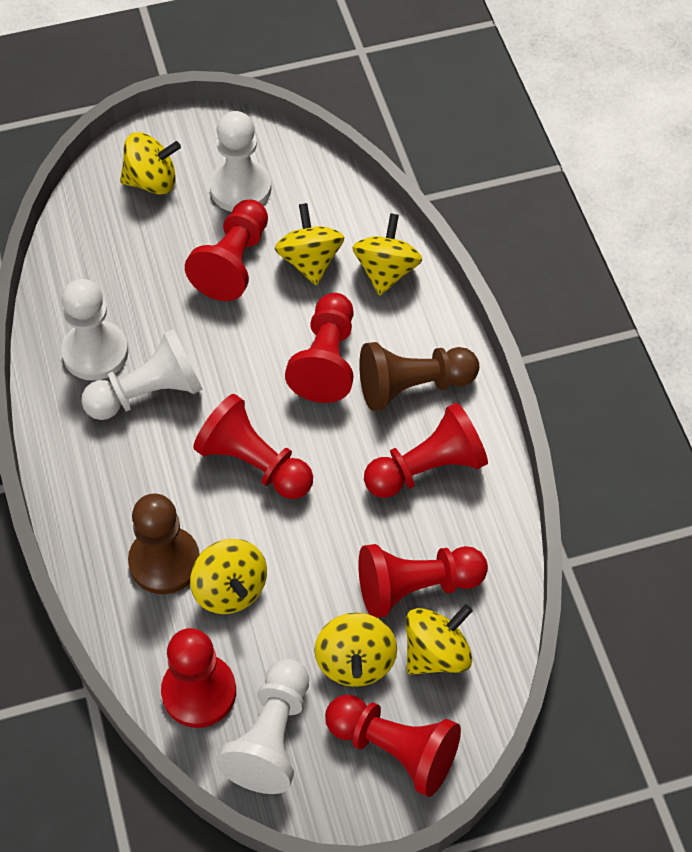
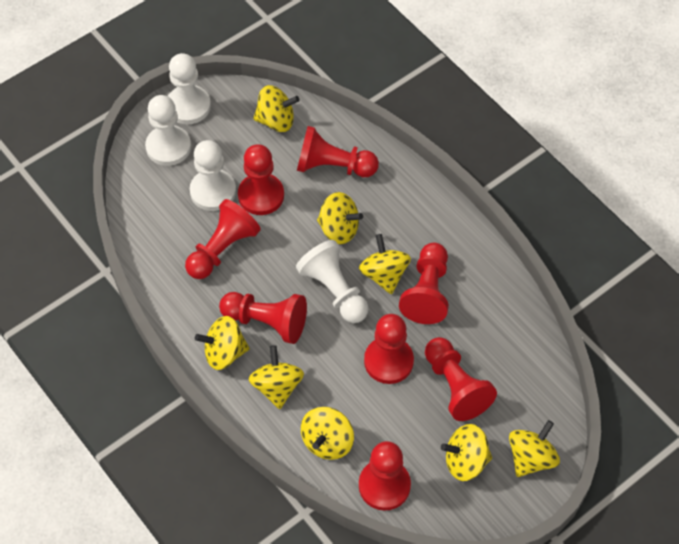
brown pawn: 2 -> 0
red pawn: 7 -> 8
yellow spinning top: 6 -> 8

